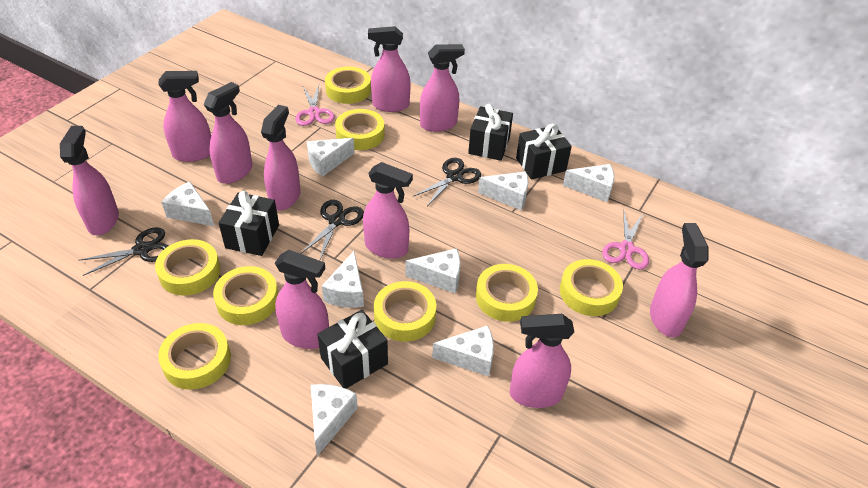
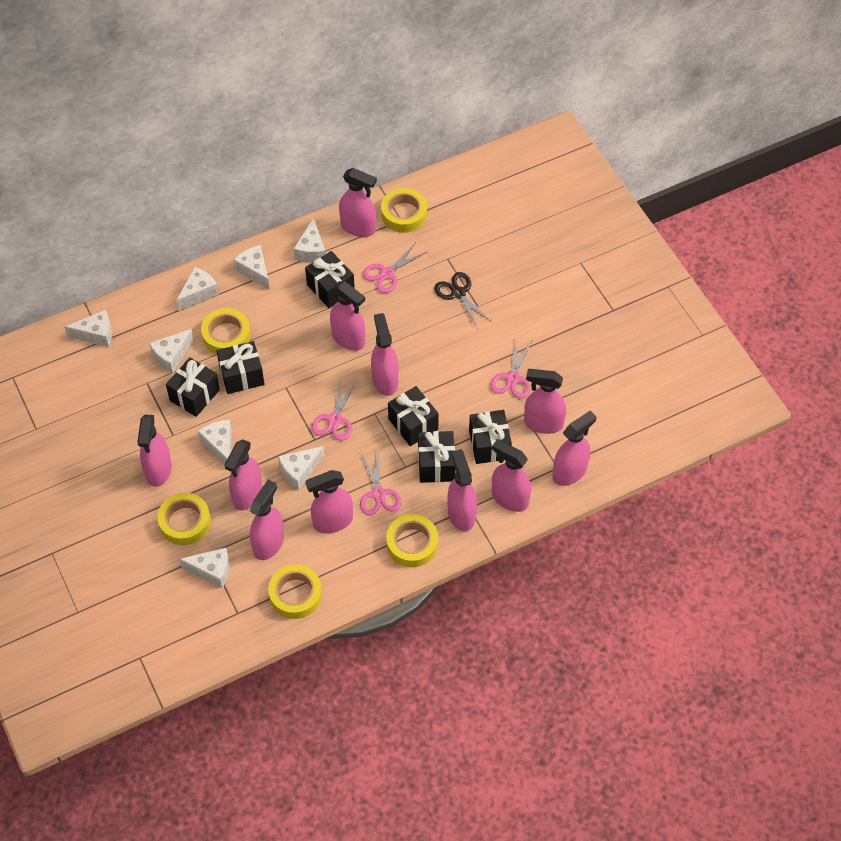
black gift: 4 -> 6
black scissors: 3 -> 1
pink scissors: 2 -> 4
pink spray bottle: 10 -> 11
yellow tape: 8 -> 5

